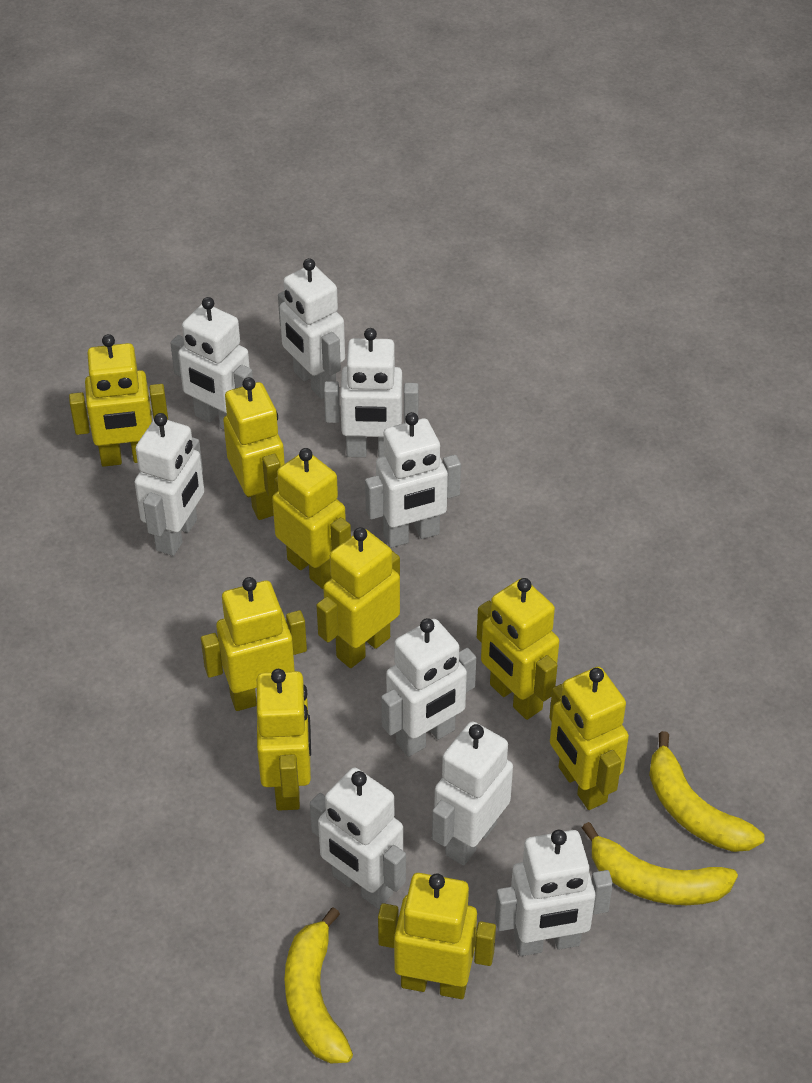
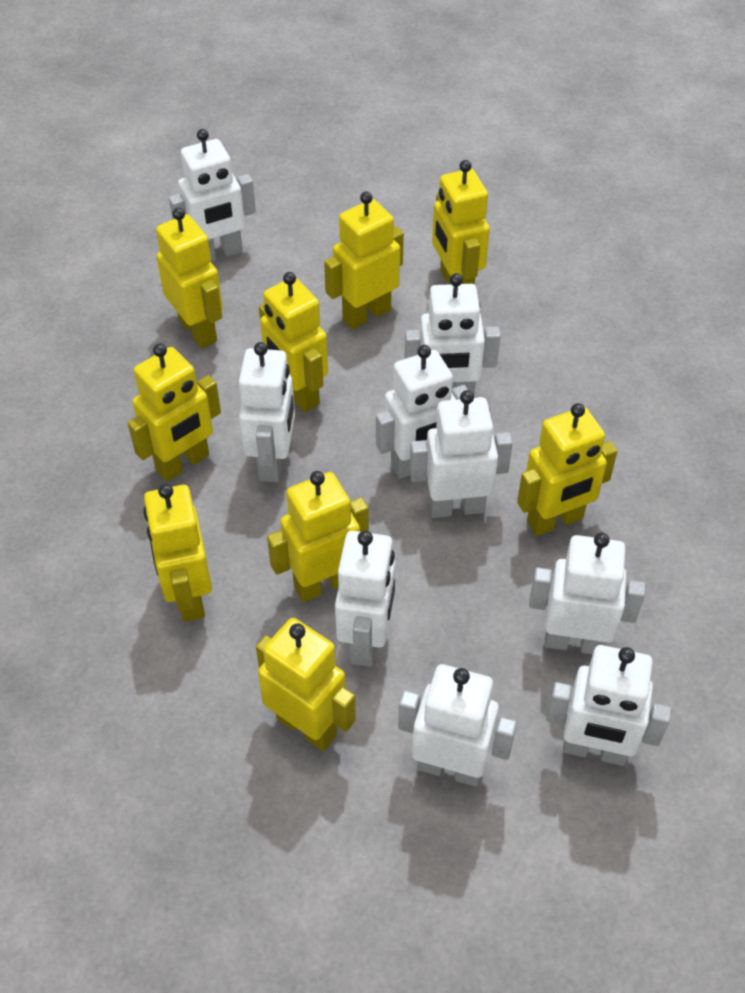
yellow banana: 3 -> 0

